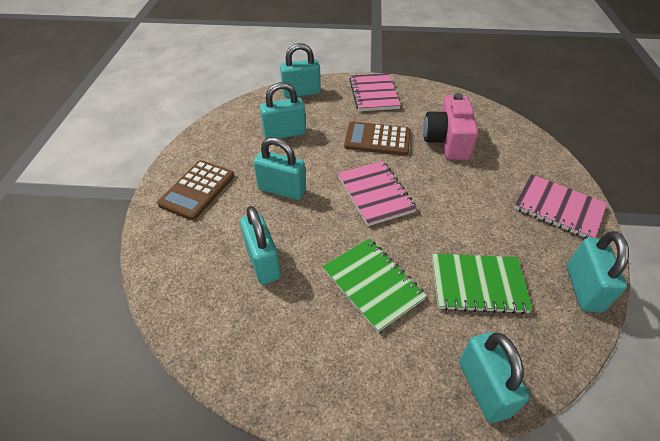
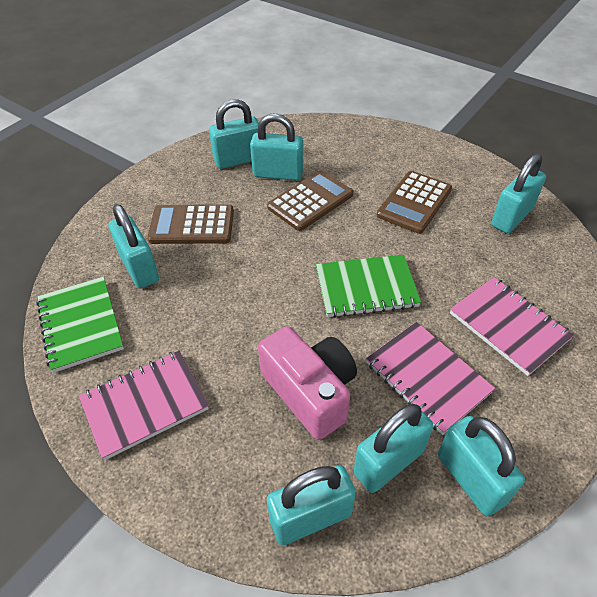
brown calculator: 2 -> 3
turquoise padlock: 6 -> 7

